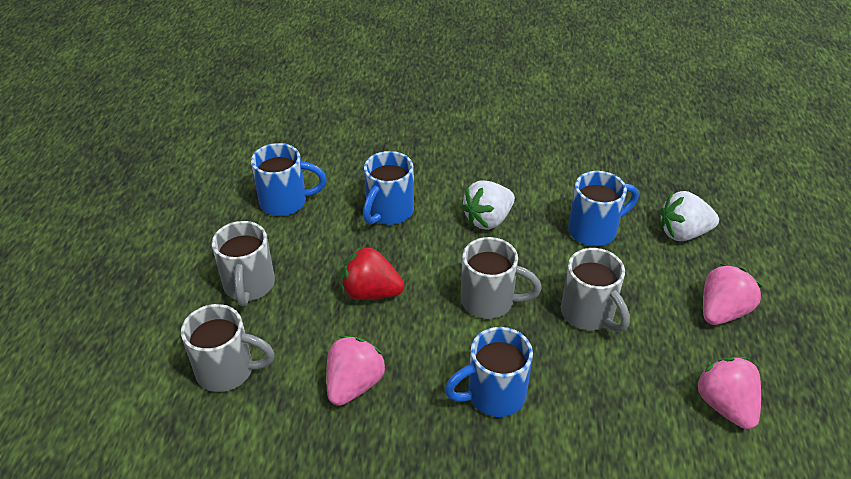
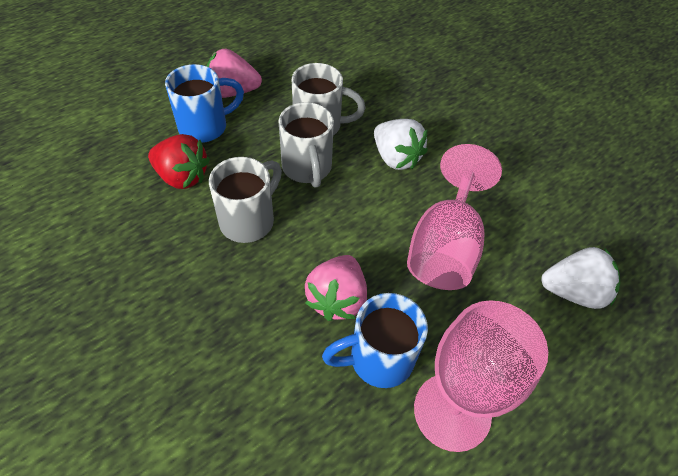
blue mug: 4 -> 2
grey mug: 4 -> 3
pink goblet: 0 -> 2
pink strawberry: 3 -> 2

